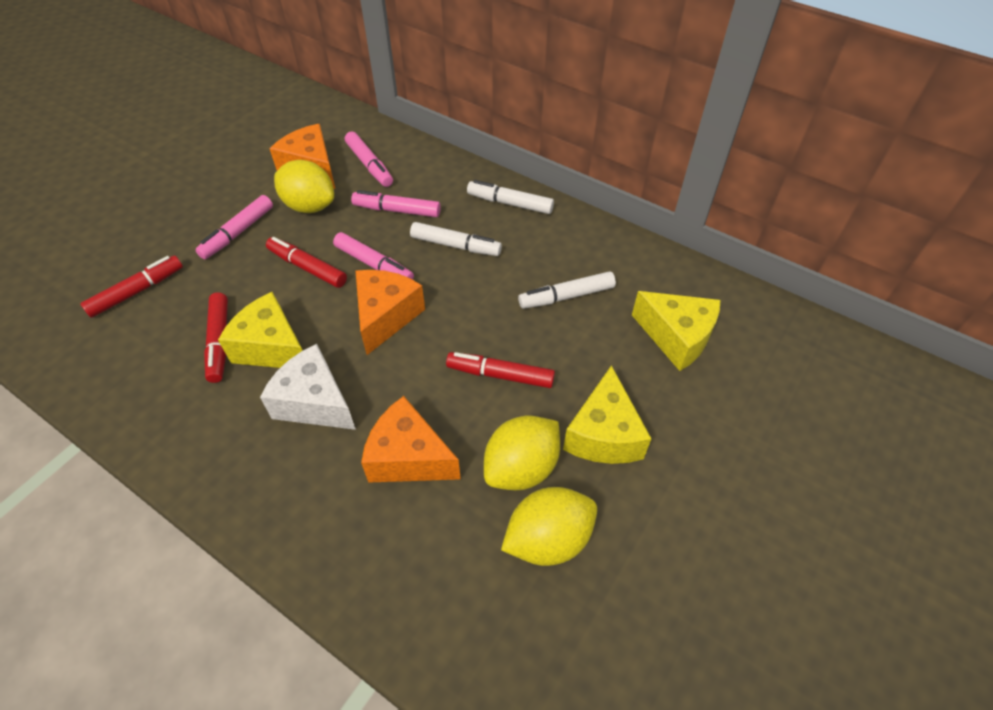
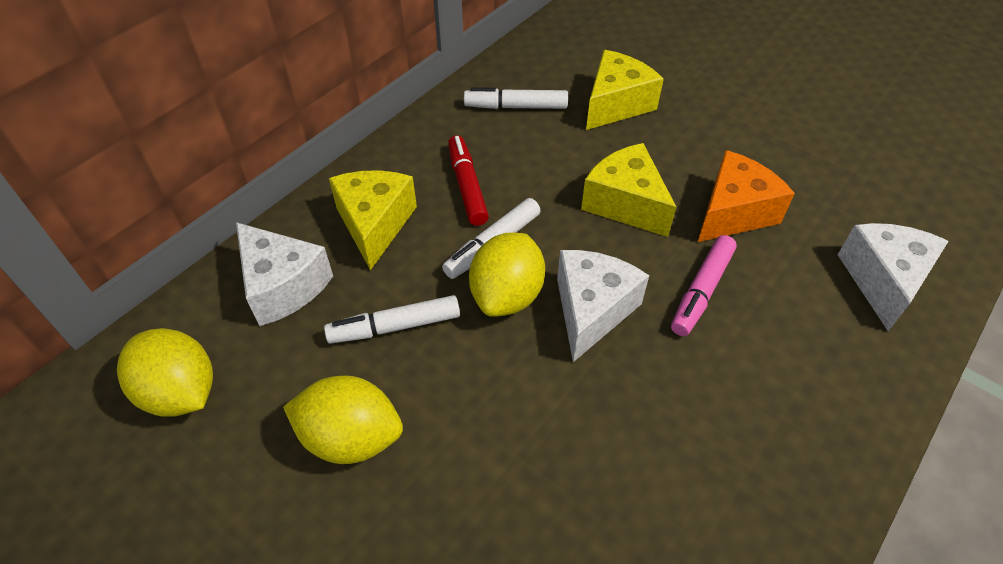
orange cheese: 3 -> 1
pink marker: 4 -> 1
red marker: 4 -> 1
white cheese: 1 -> 3

